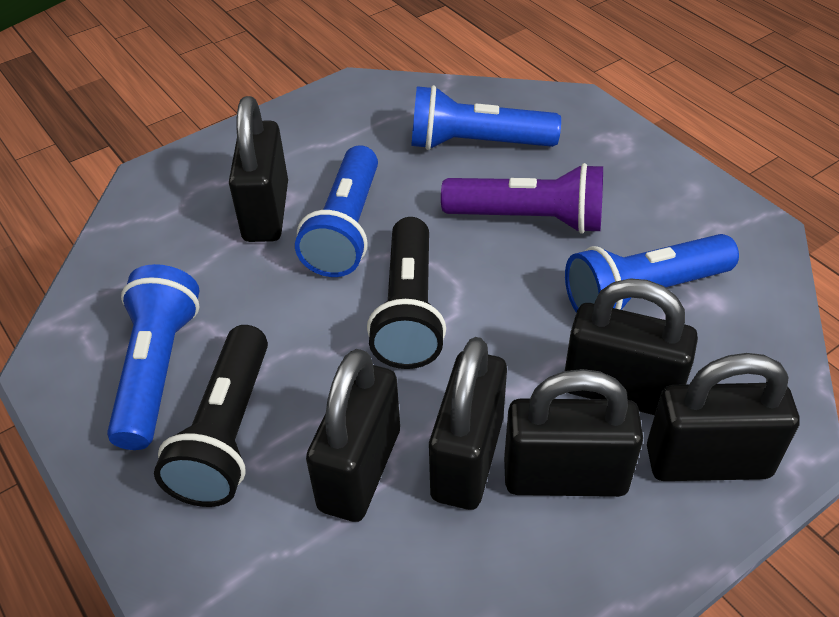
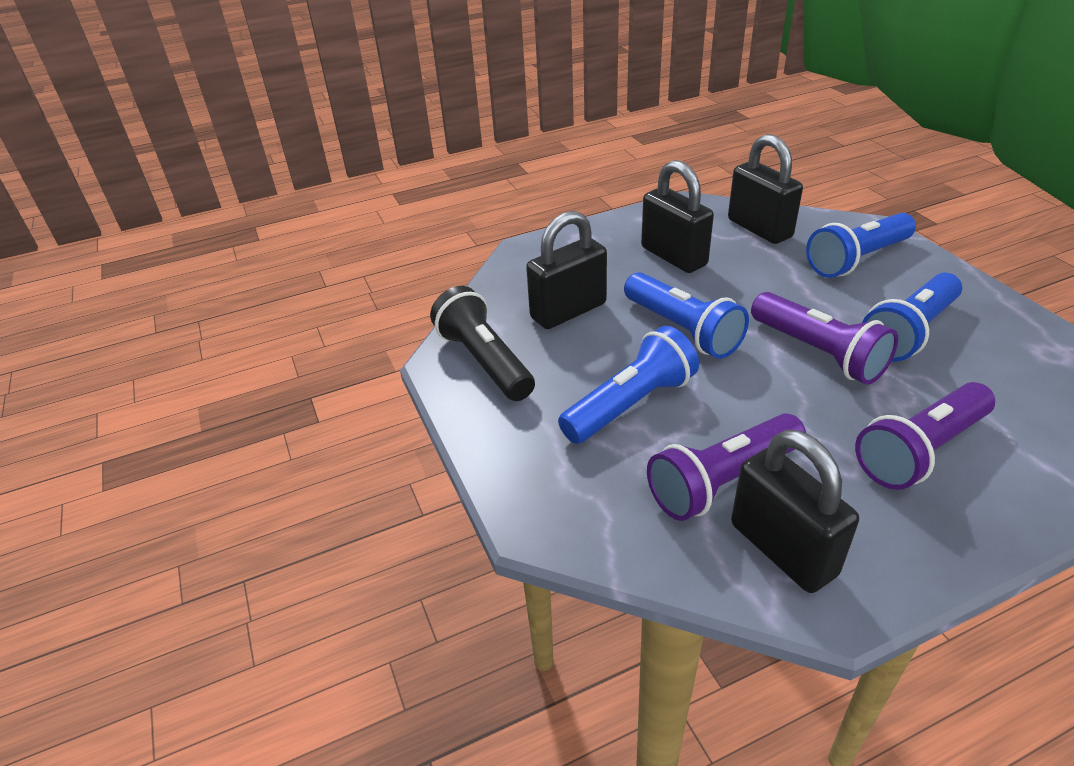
black flashlight: 2 -> 1
black padlock: 6 -> 4
purple flashlight: 1 -> 3

